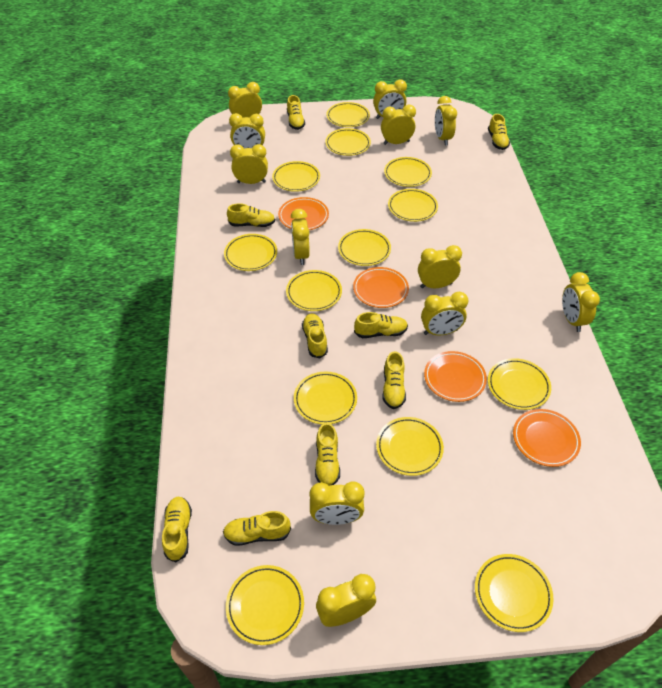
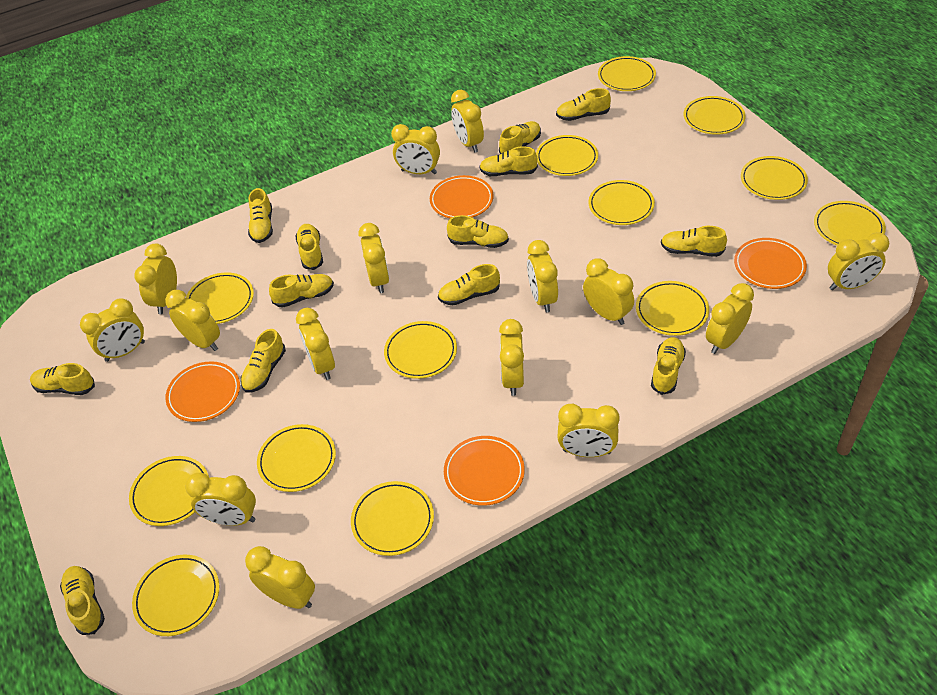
yellow clock: 12 -> 15
yellow shoe: 9 -> 13

